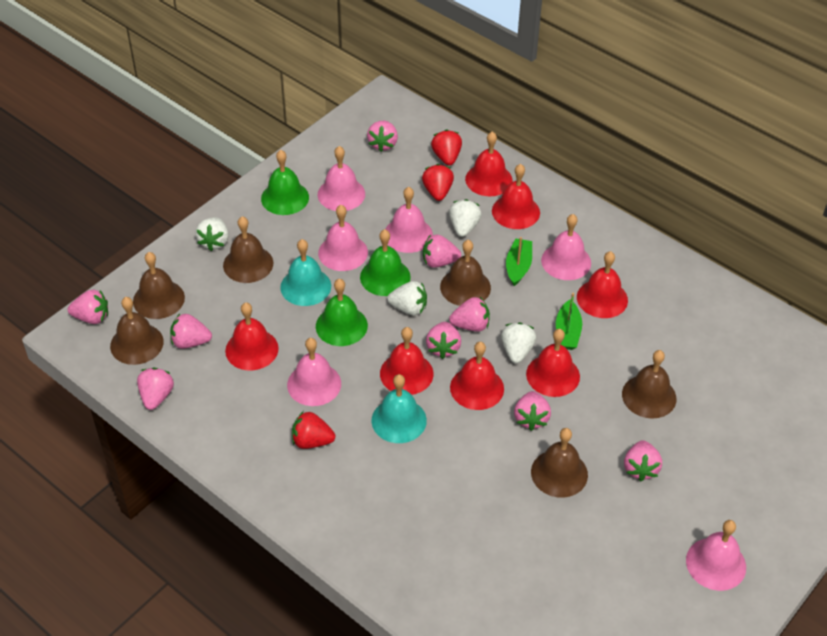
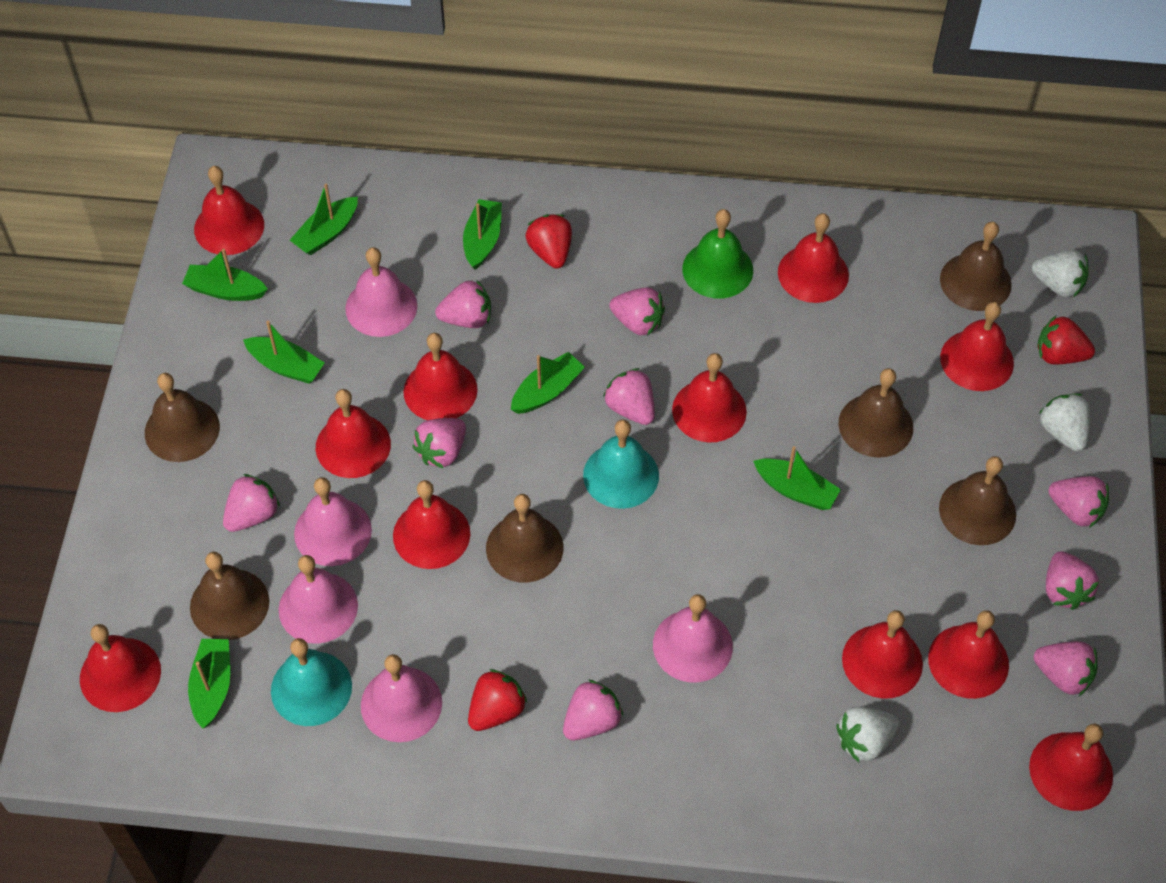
green bell: 3 -> 1
green boat: 2 -> 7
pink bell: 6 -> 5
red bell: 7 -> 11
white strawberry: 4 -> 3

